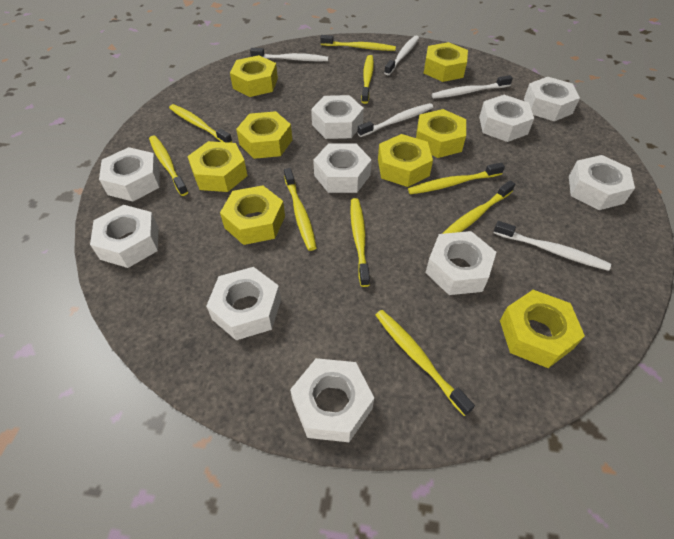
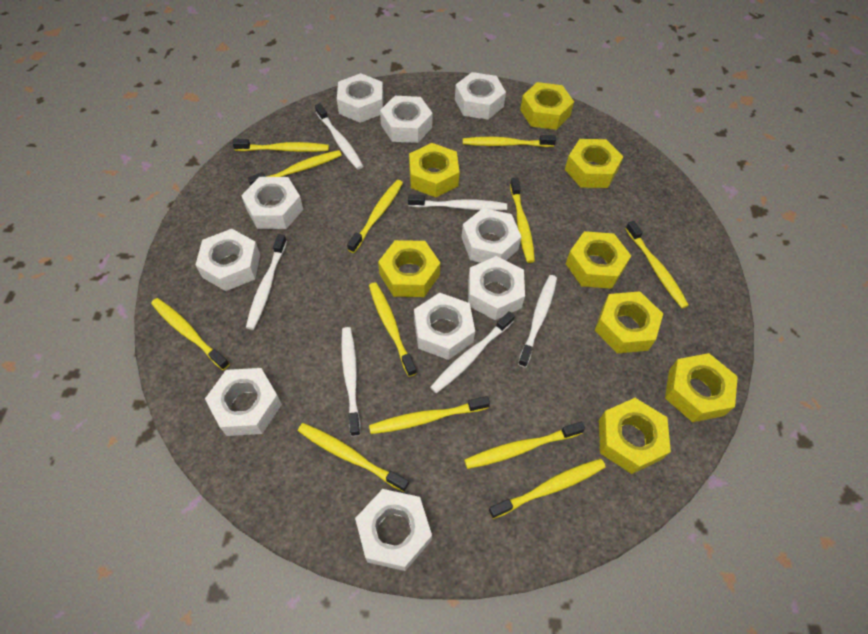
white toothbrush: 5 -> 6
yellow toothbrush: 9 -> 12

